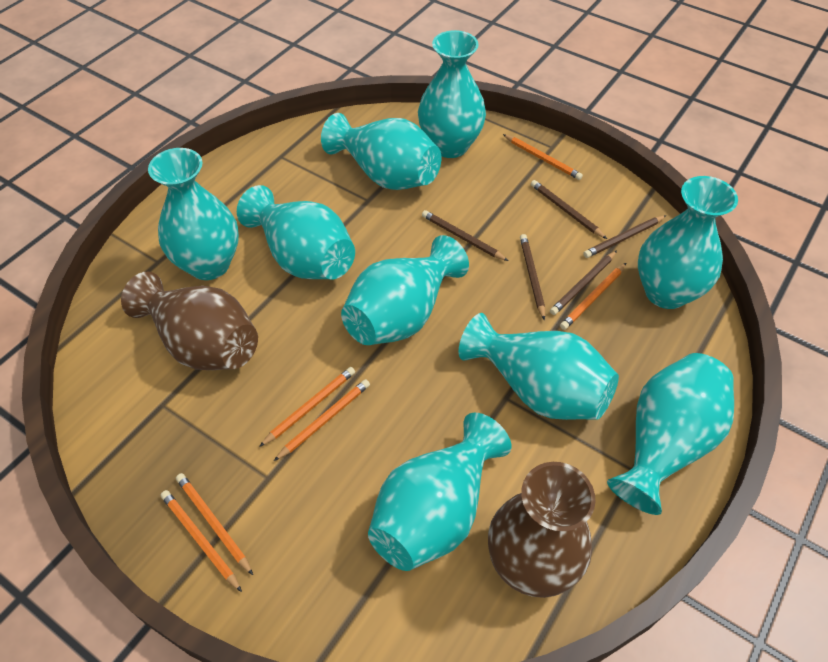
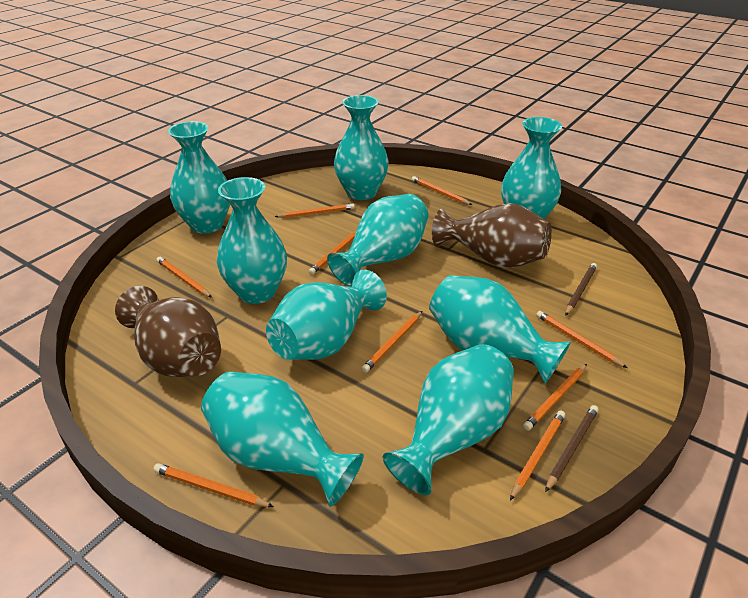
brown pencil: 5 -> 2
orange pencil: 6 -> 9

